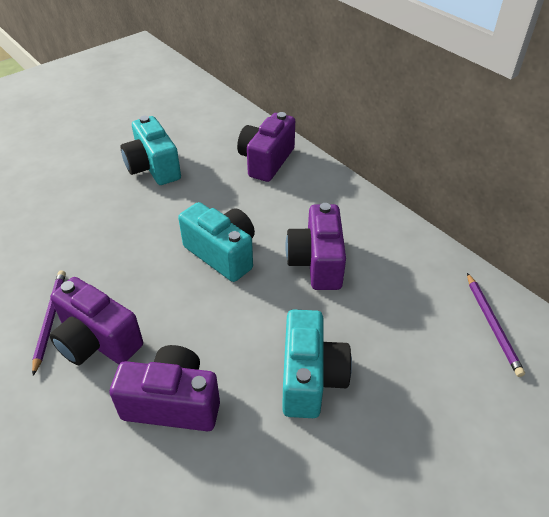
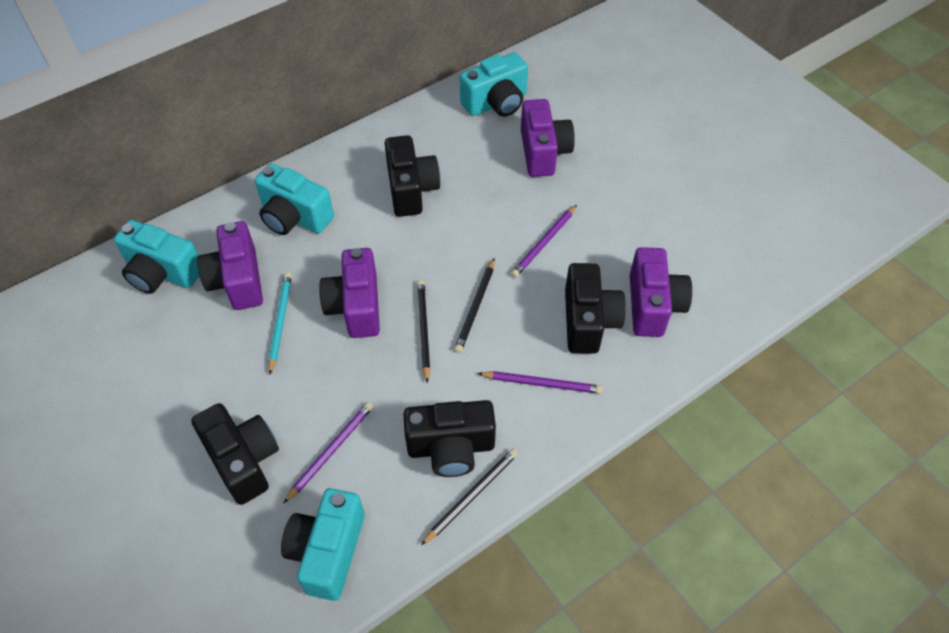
black camera: 0 -> 4
black pencil: 0 -> 3
purple pencil: 2 -> 3
turquoise camera: 3 -> 4
turquoise pencil: 0 -> 1

